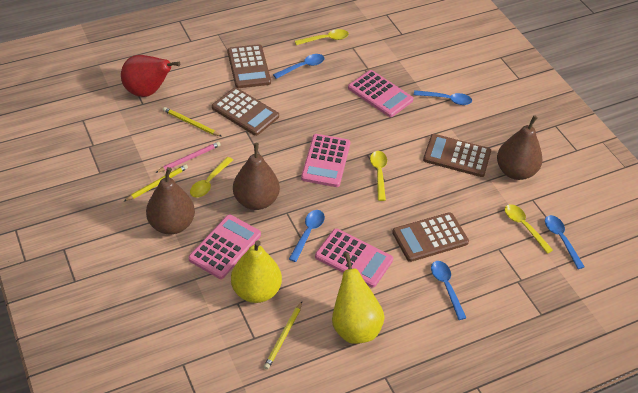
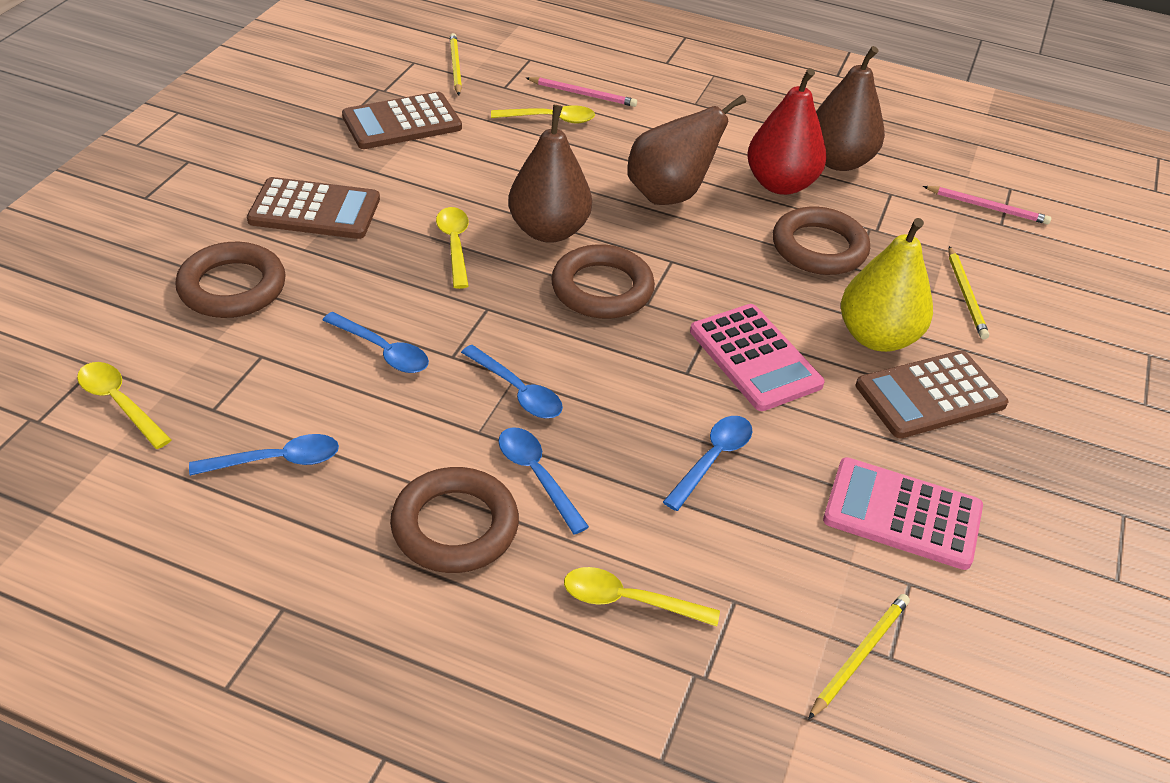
brown calculator: 4 -> 3
brown ring: 0 -> 4
pink calculator: 4 -> 2
pink pencil: 1 -> 2
yellow pear: 2 -> 1

